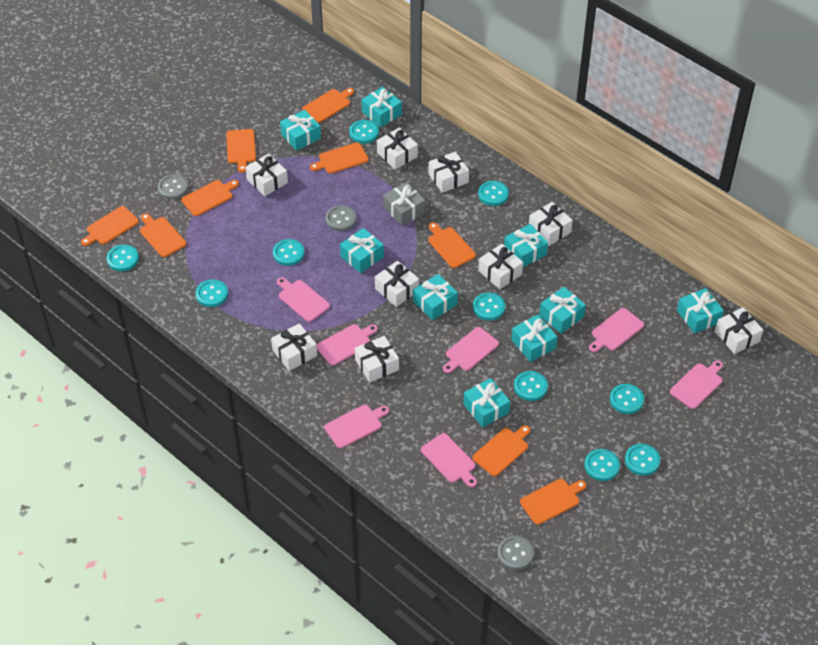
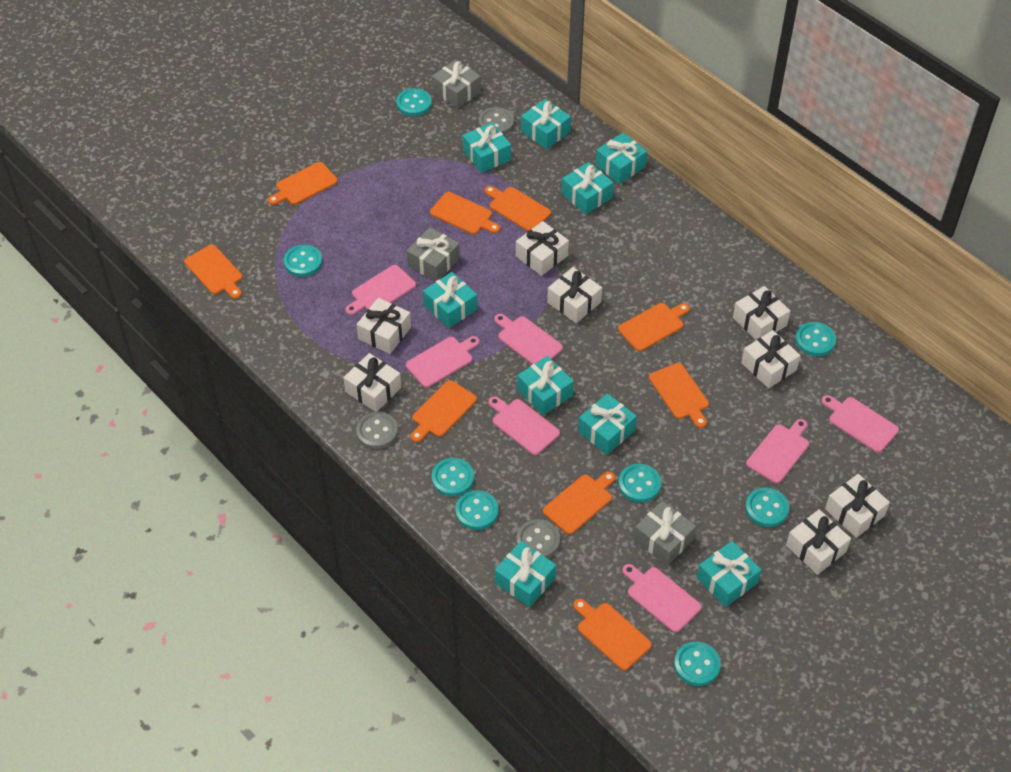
grey gift: 1 -> 3
turquoise button: 10 -> 8
white gift: 9 -> 8

